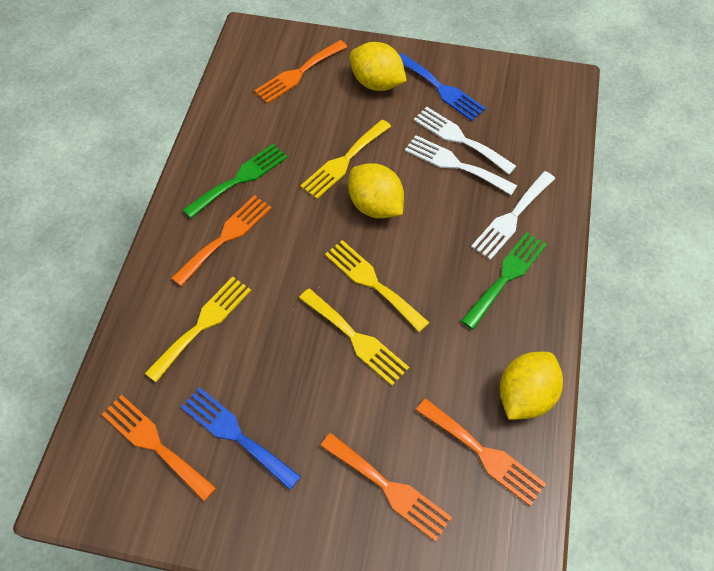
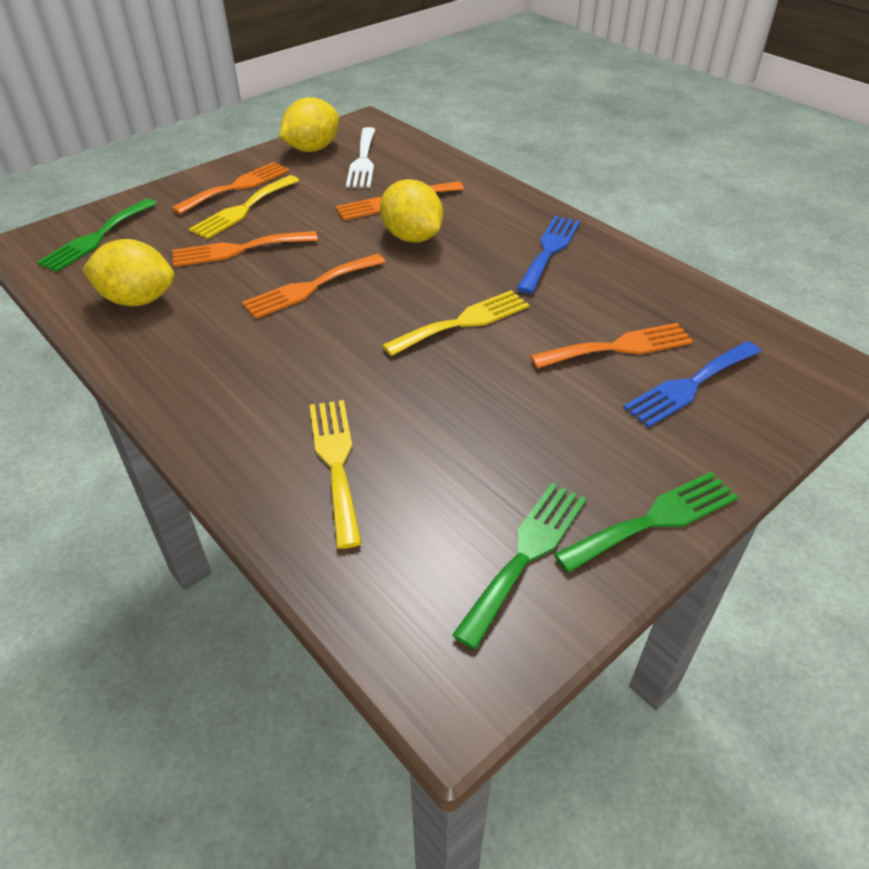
green fork: 2 -> 3
white fork: 3 -> 1
yellow fork: 4 -> 3

